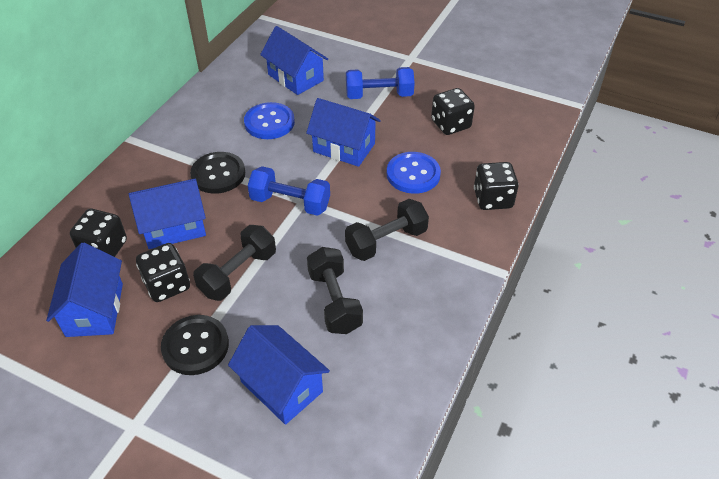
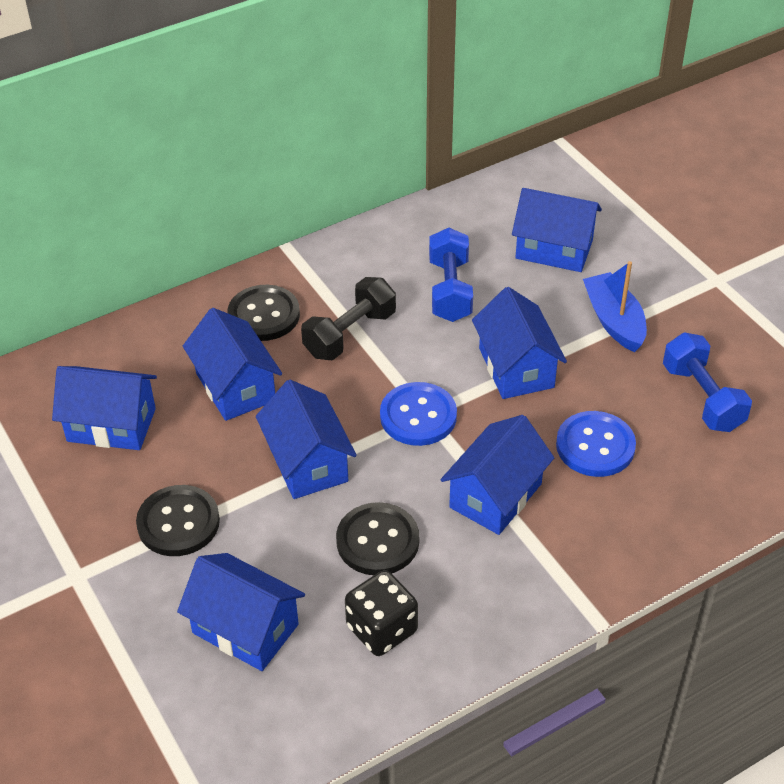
black button: 2 -> 3
black dice: 4 -> 1
black dumbbell: 3 -> 1
blue boat: 0 -> 1
blue house: 5 -> 7

